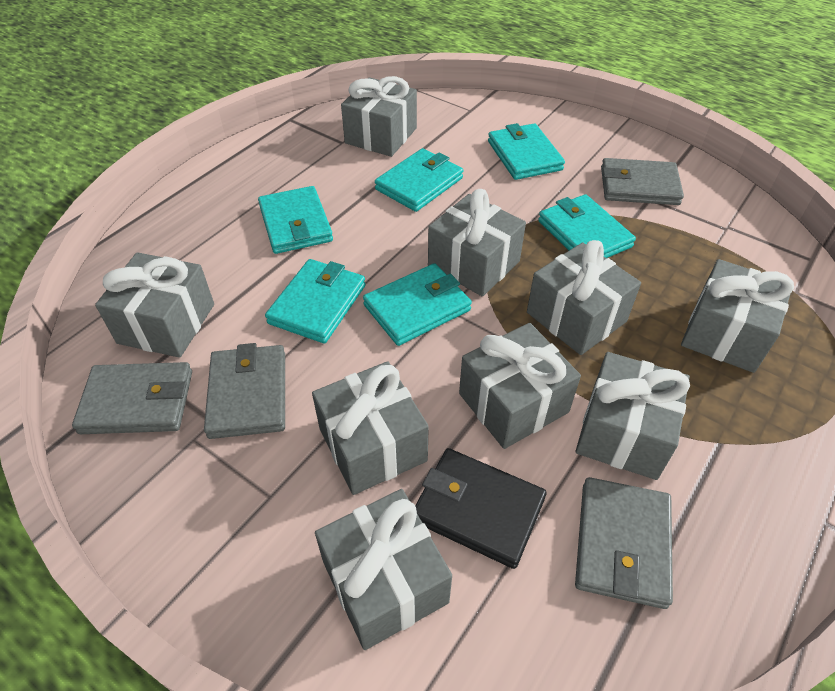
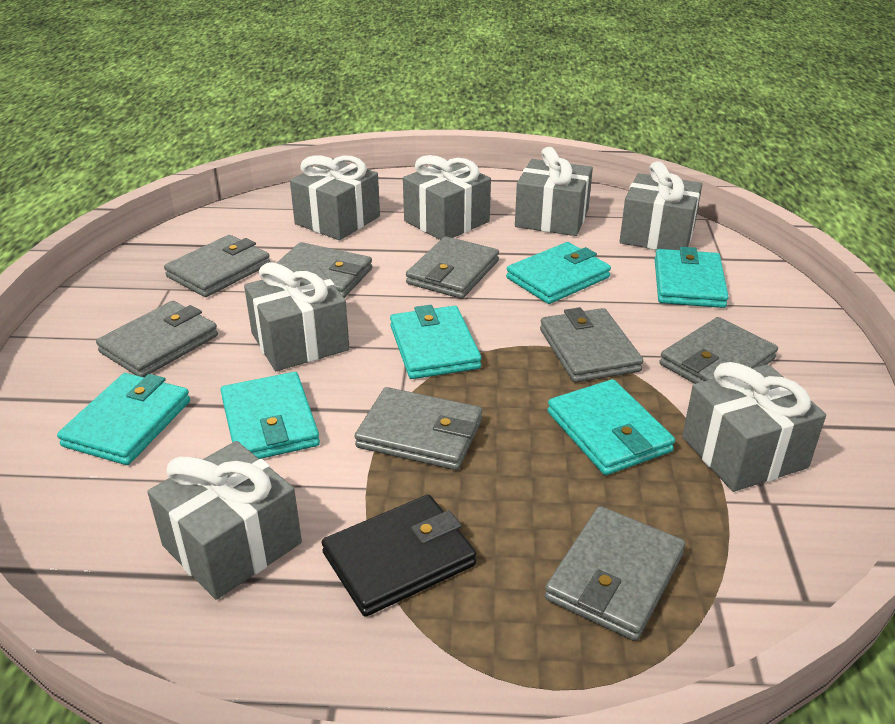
grey gift: 9 -> 7
grey wallet: 4 -> 8

